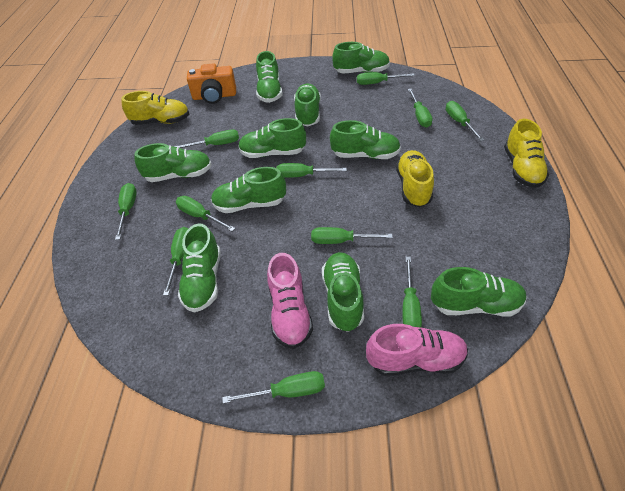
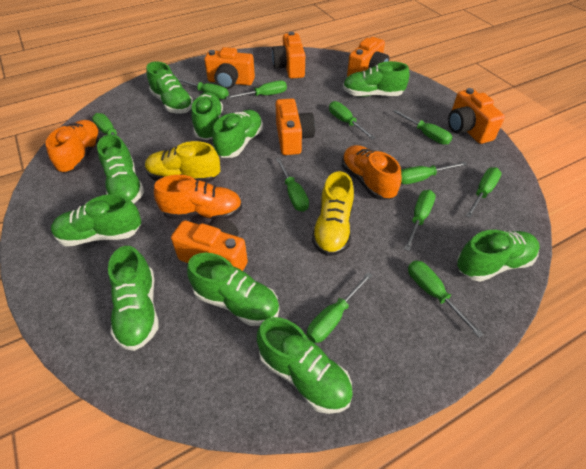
orange camera: 1 -> 6
orange shoe: 0 -> 3
pink shoe: 2 -> 0
yellow shoe: 3 -> 2

